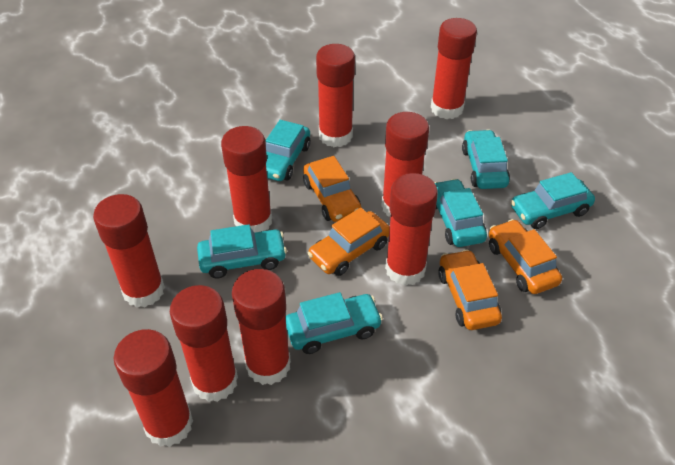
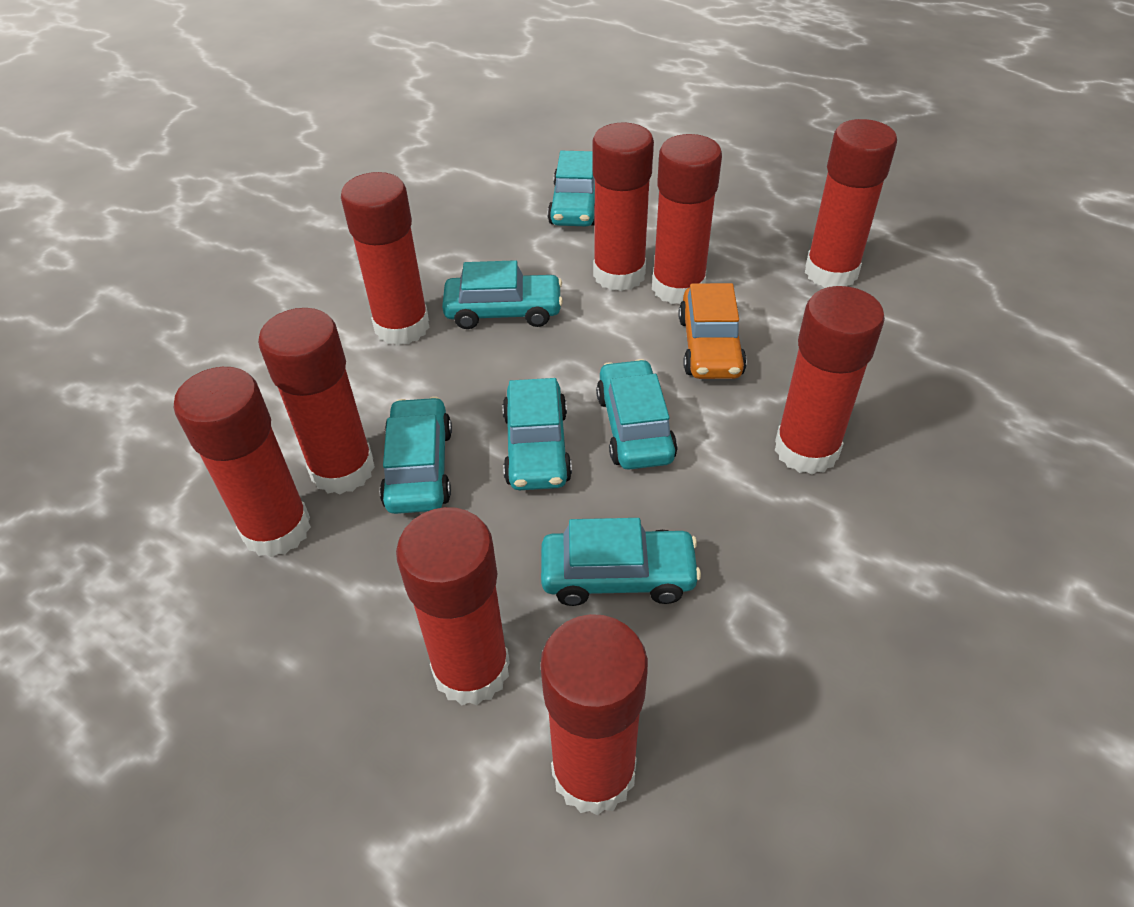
orange car: 4 -> 1

